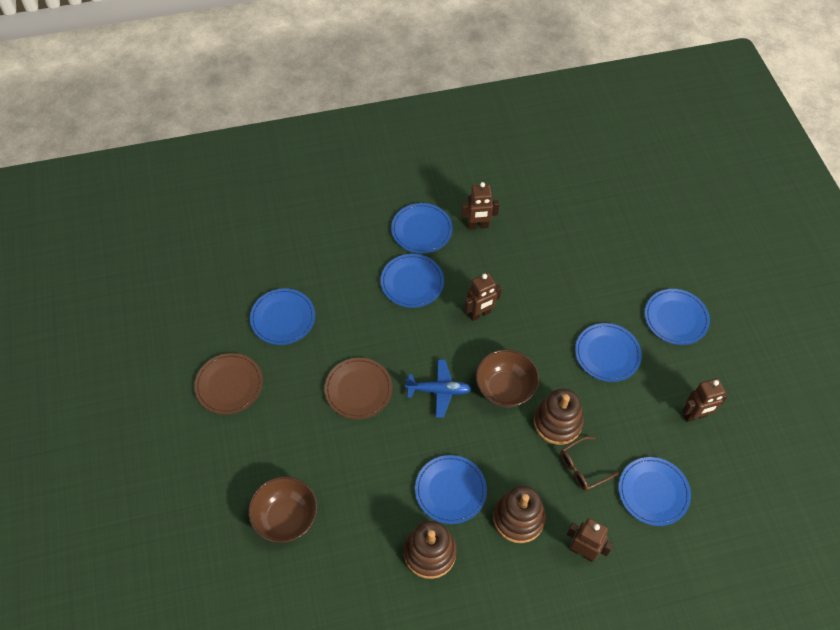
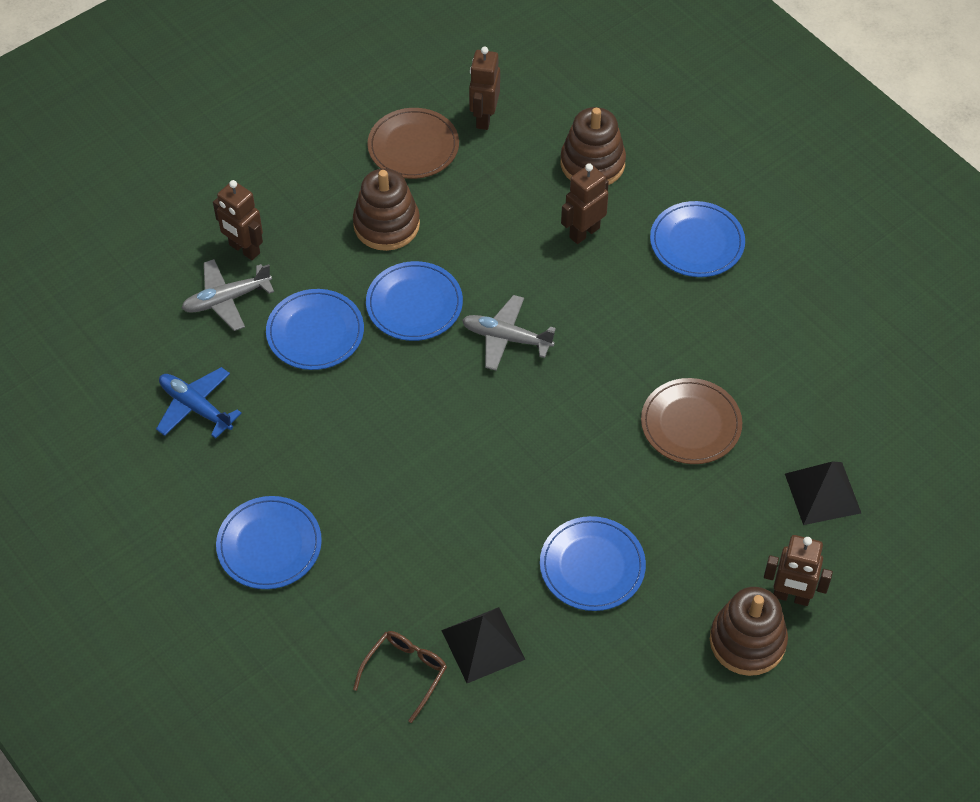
black pyramid: 0 -> 2
blue plate: 7 -> 5
brown bowl: 2 -> 0
grey plane: 0 -> 2

